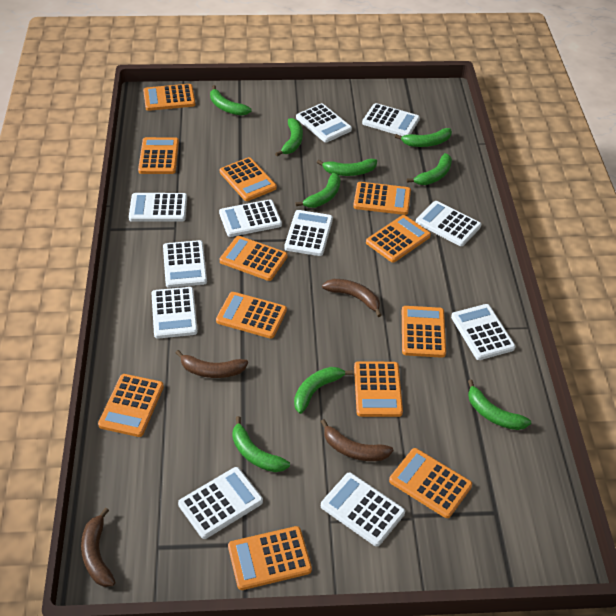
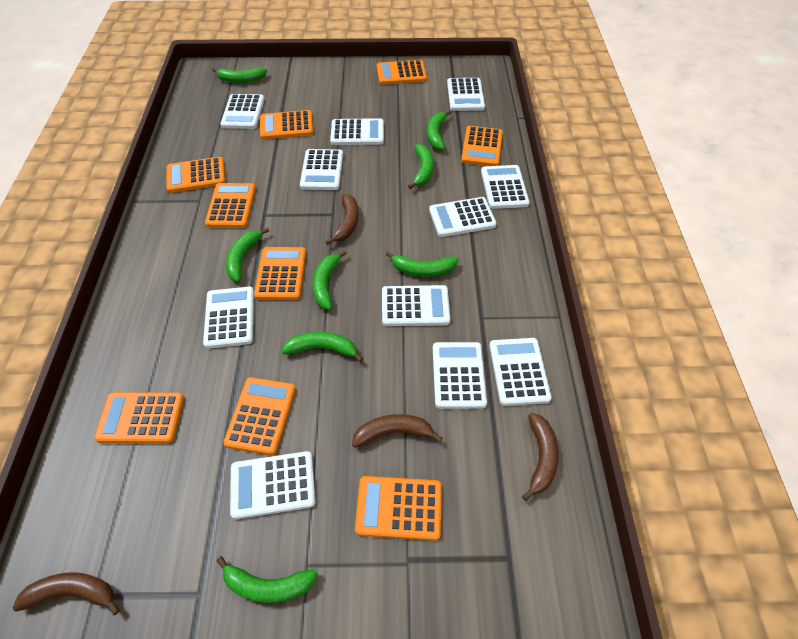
green banana: 9 -> 8
orange calculator: 12 -> 9

